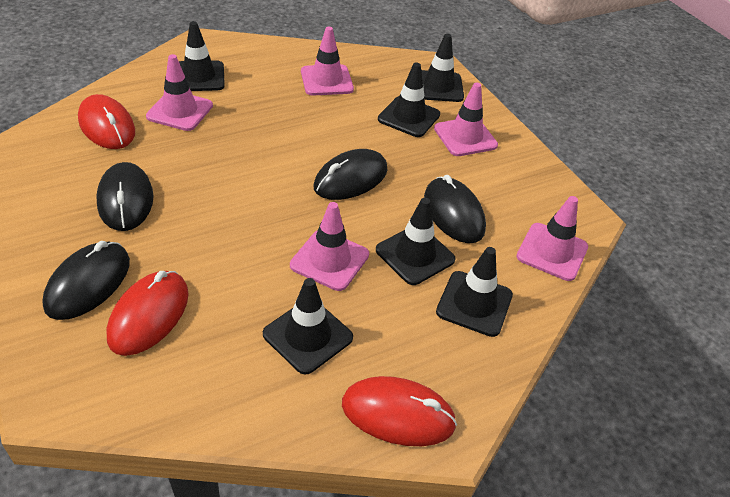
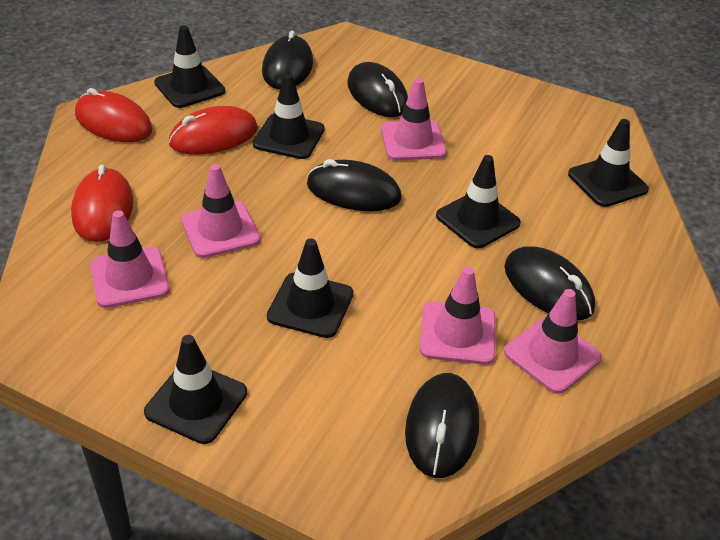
black mouse: 4 -> 5

